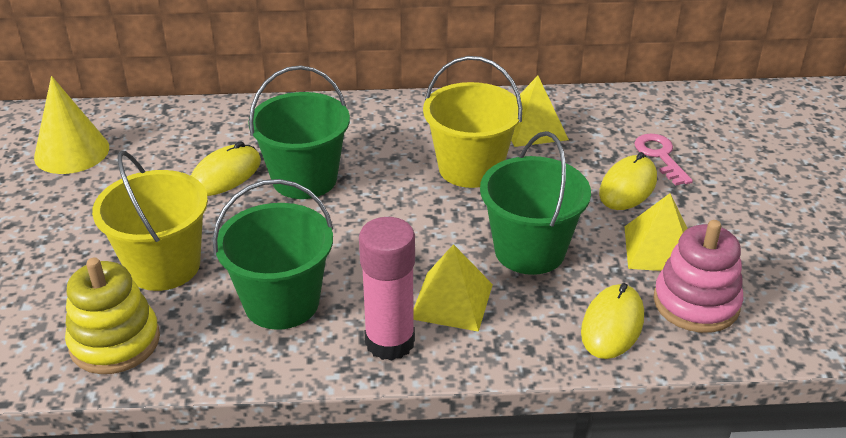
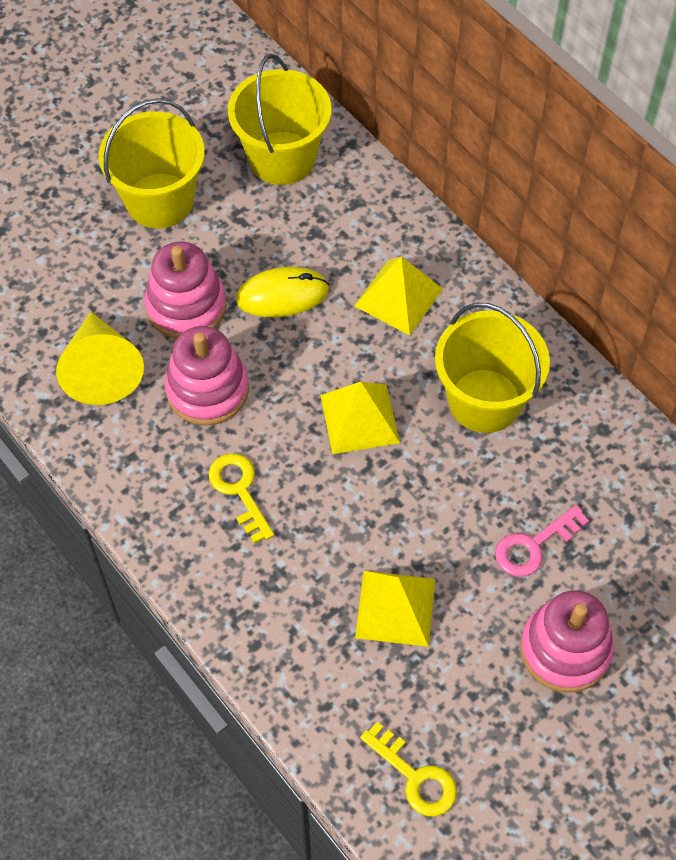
green bucket: 3 -> 0
pink glue stick: 1 -> 0
pink stacking toy: 1 -> 3
yellow bucket: 2 -> 3
yellow key: 0 -> 2
yellow mouse: 3 -> 1
yellow stacking toy: 1 -> 0

